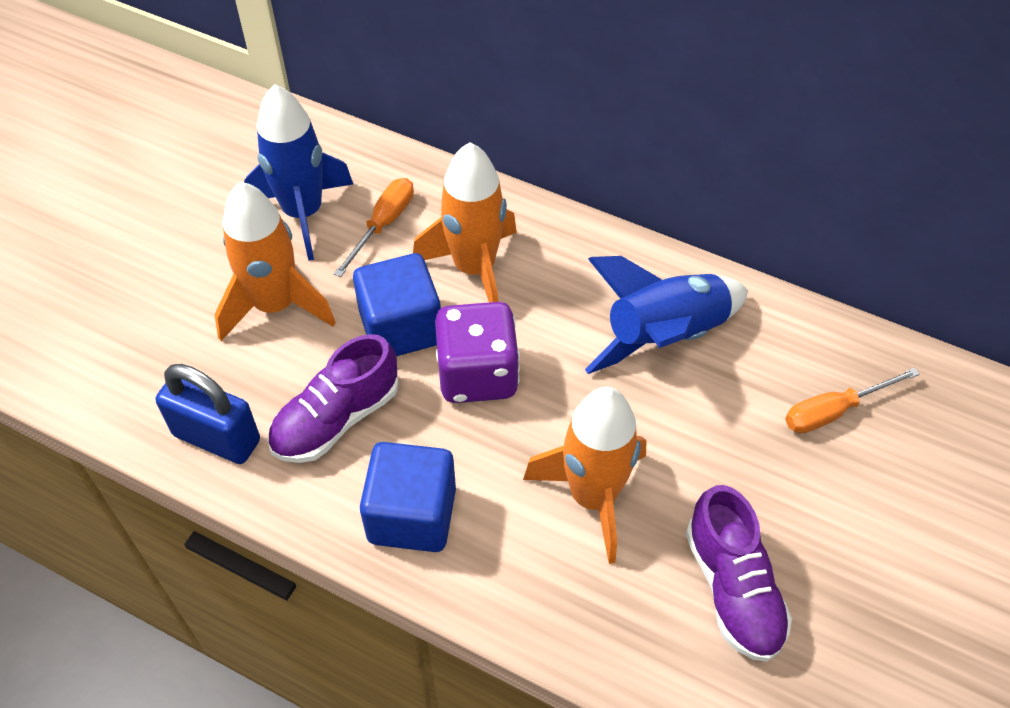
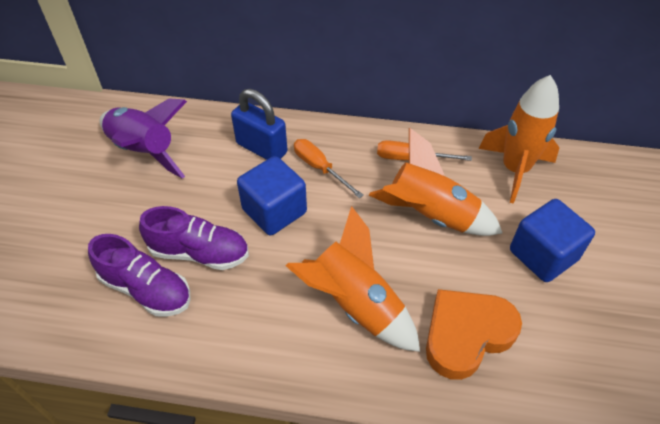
blue rocket: 2 -> 0
orange heart: 0 -> 1
purple dice: 1 -> 0
purple rocket: 0 -> 1

